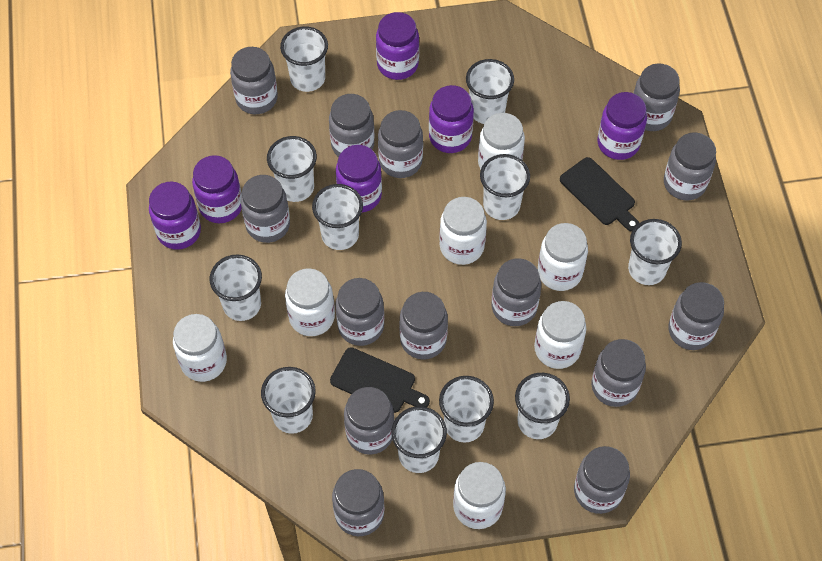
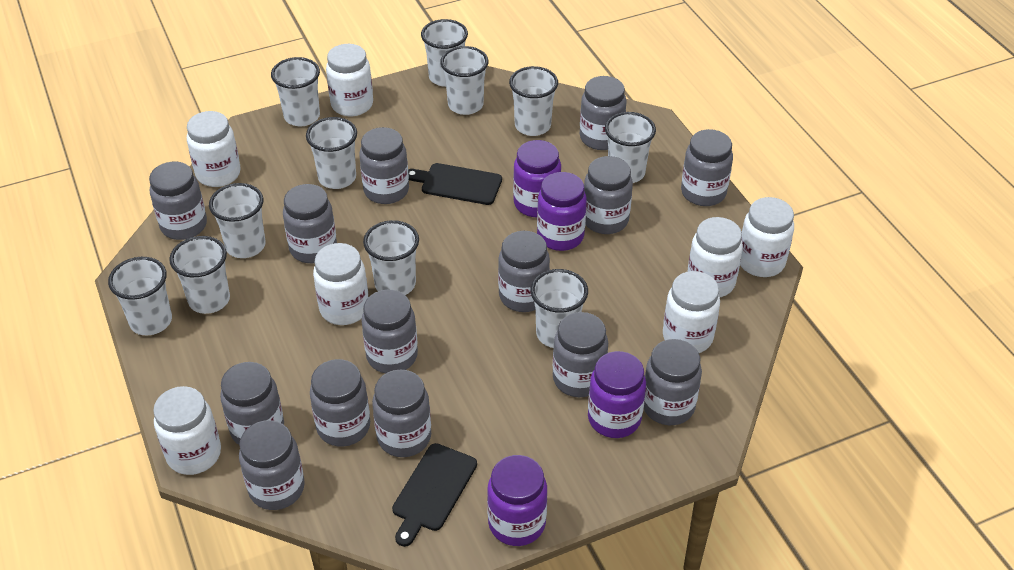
purple jar: 6 -> 4

